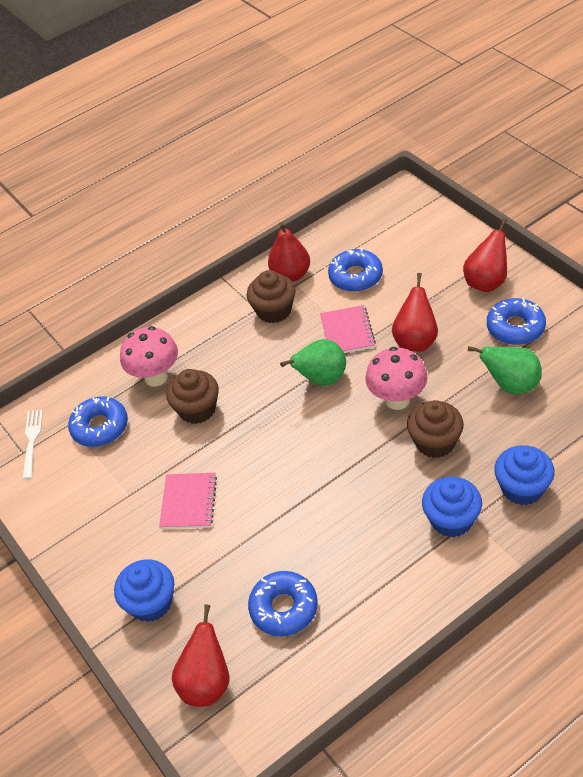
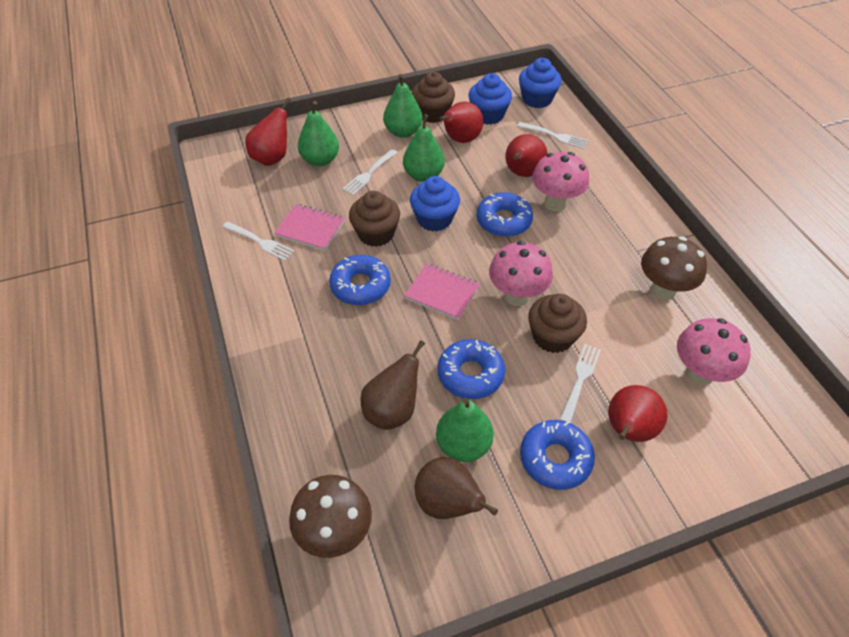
brown mushroom: 0 -> 2
brown pear: 0 -> 2
green pear: 2 -> 4
pink mushroom: 2 -> 3
white fork: 1 -> 4

